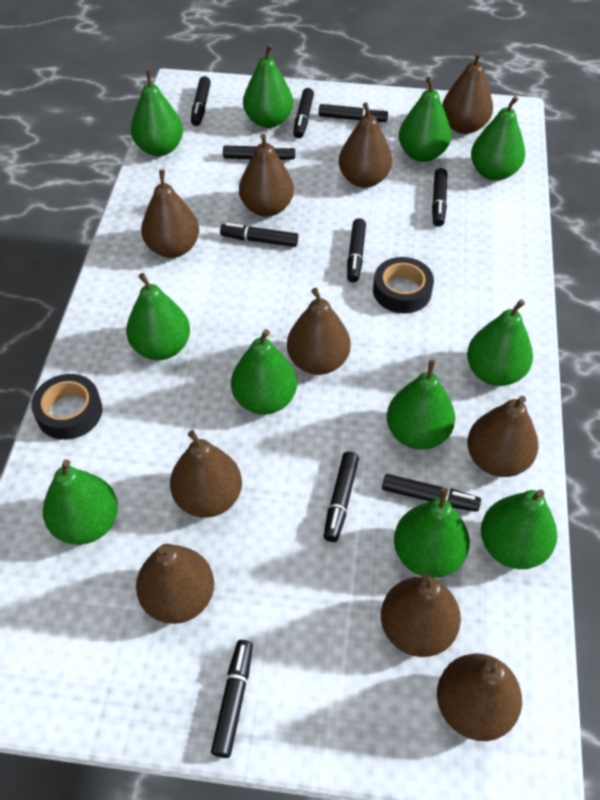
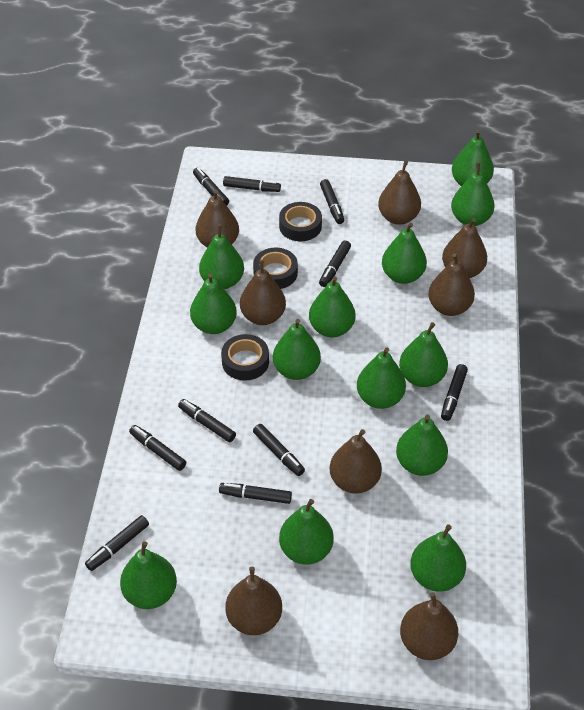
black tape: 2 -> 3
brown pear: 10 -> 8
green pear: 11 -> 13

